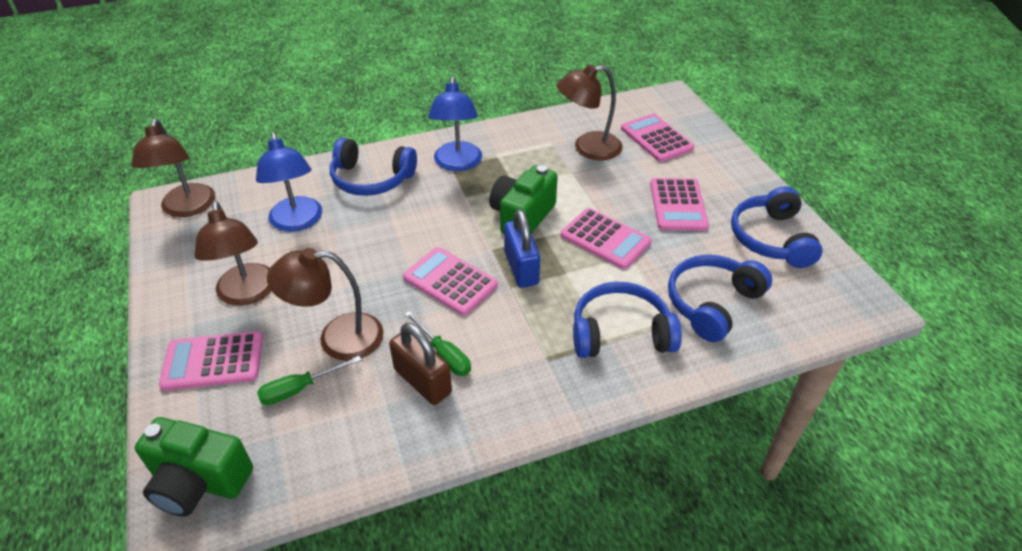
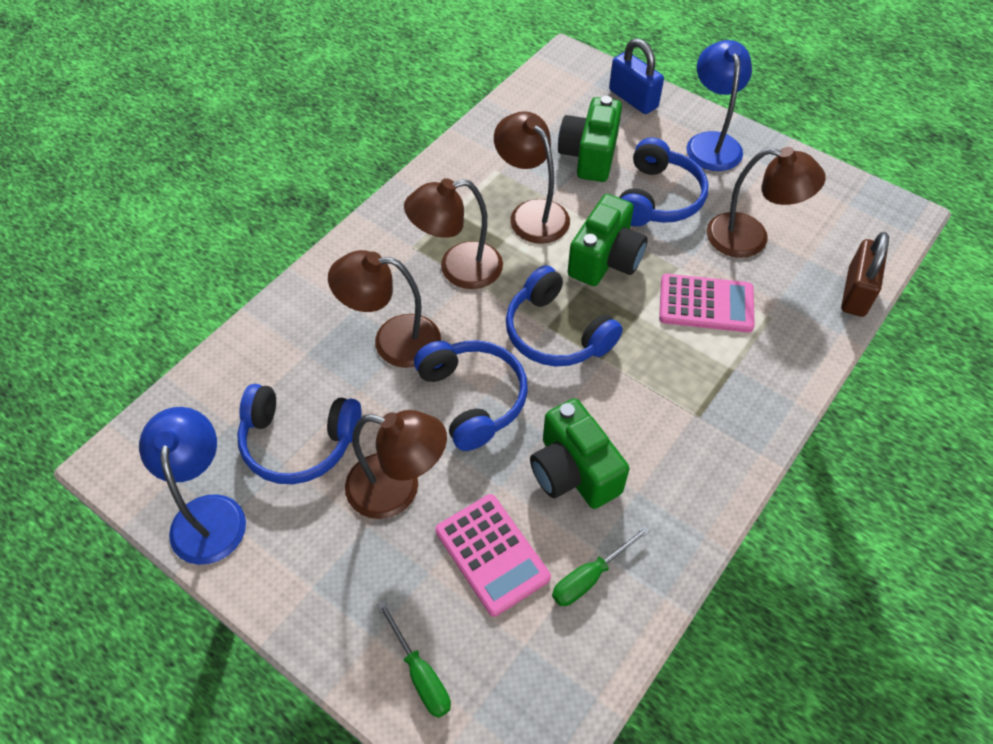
brown lamp: 4 -> 5
green camera: 2 -> 3
pink calculator: 5 -> 2

